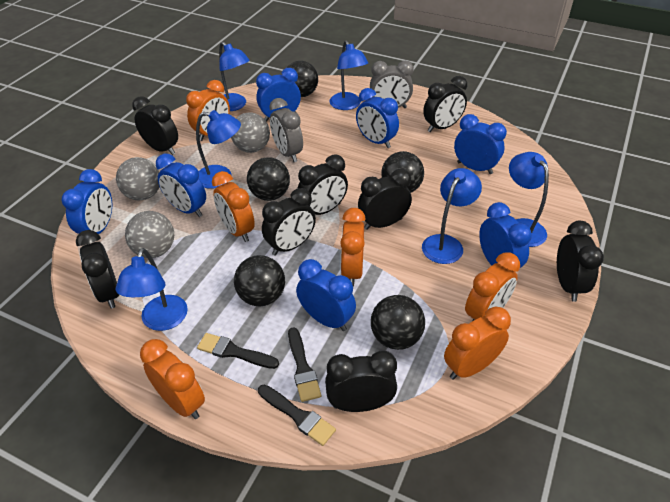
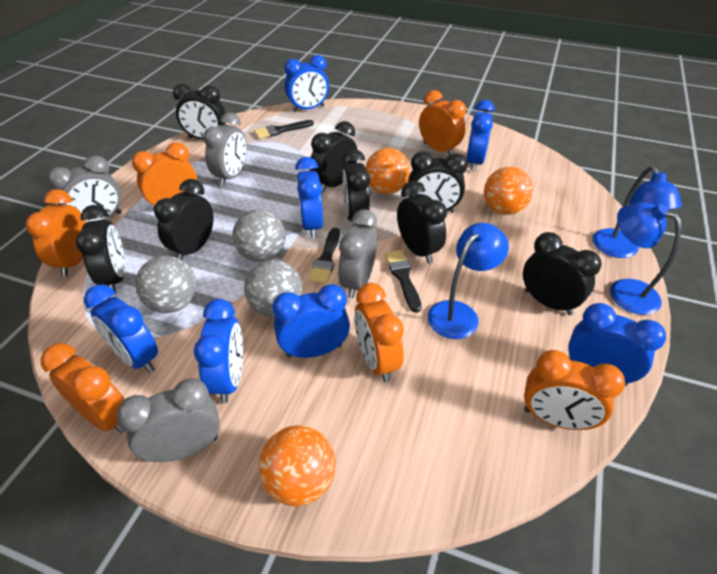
black ball: 5 -> 0
blue lamp: 6 -> 3
grey clock: 2 -> 4
orange ball: 0 -> 3

